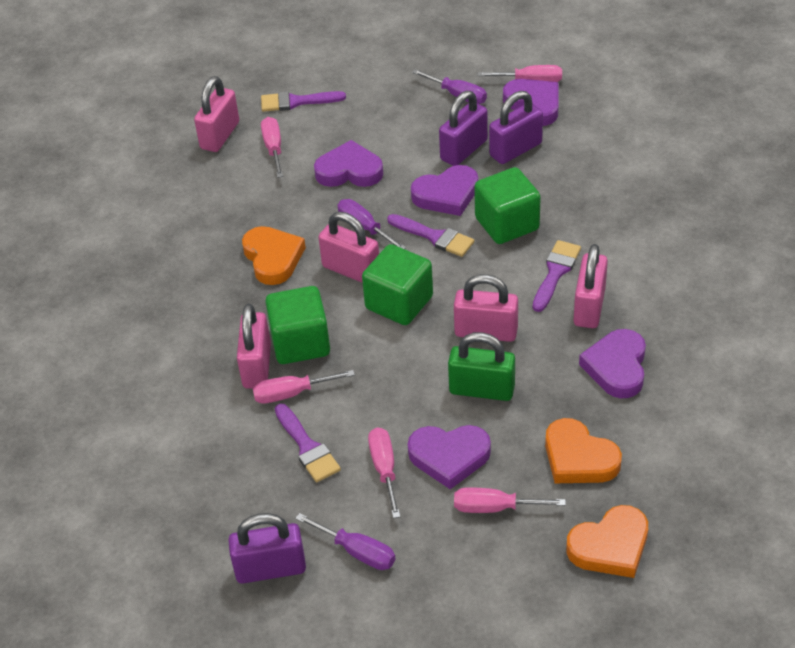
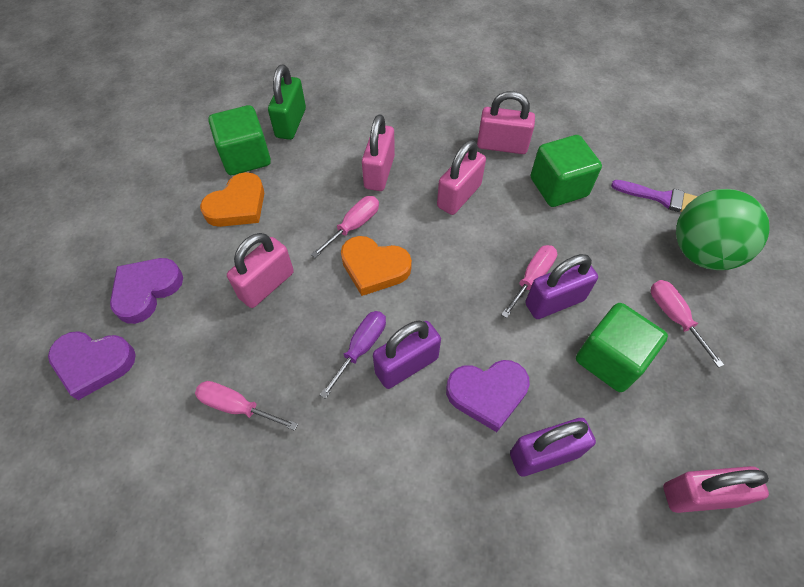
green ball: 0 -> 1
orange heart: 3 -> 2
pink screwdriver: 5 -> 4
purple brush: 4 -> 1
purple heart: 5 -> 3
purple screwdriver: 3 -> 1

